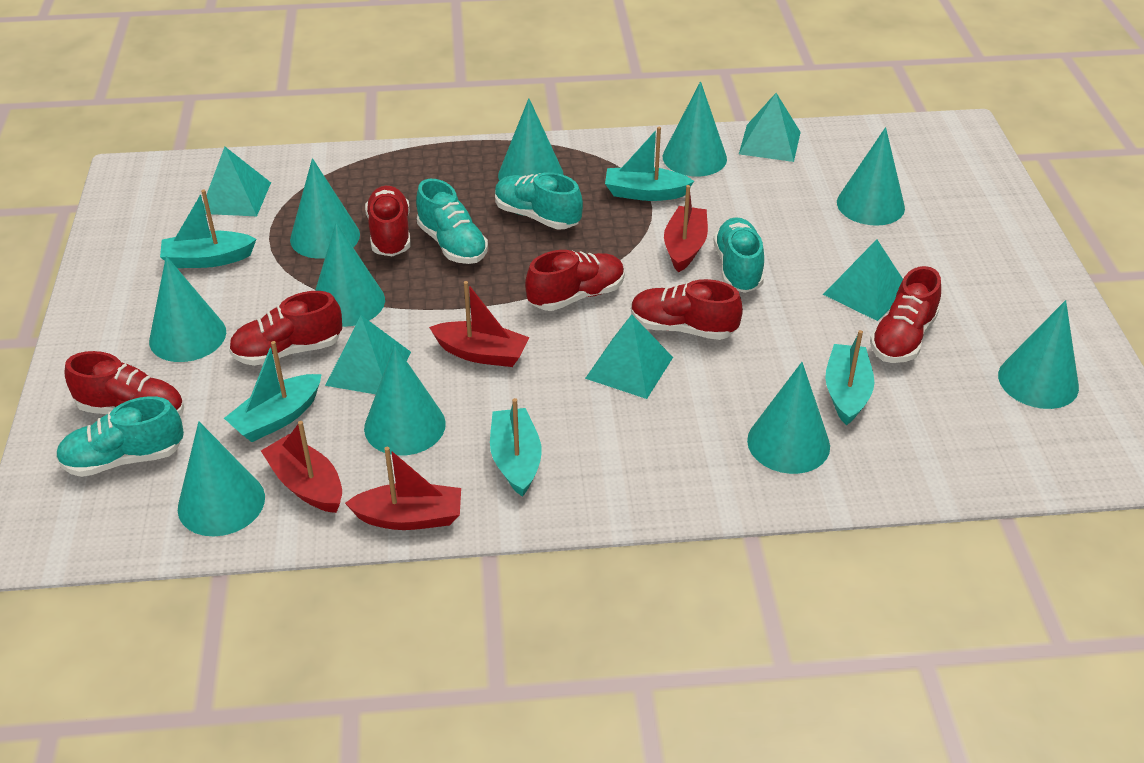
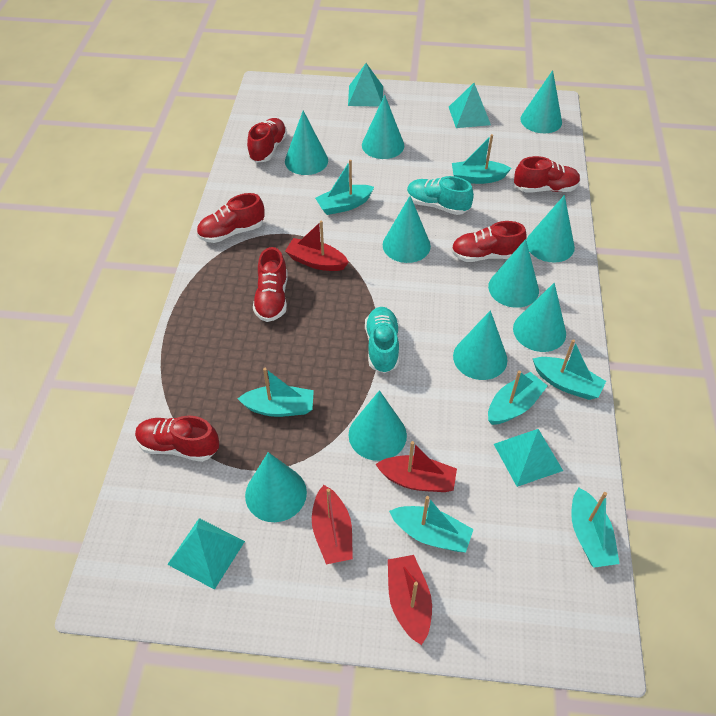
turquoise boat: 5 -> 7
turquoise pyramid: 5 -> 4
turquoise shoe: 4 -> 2

